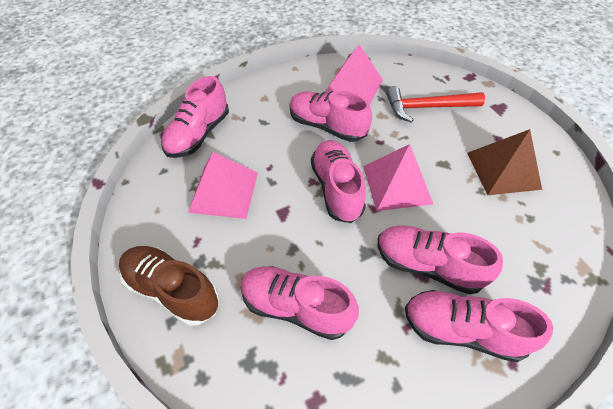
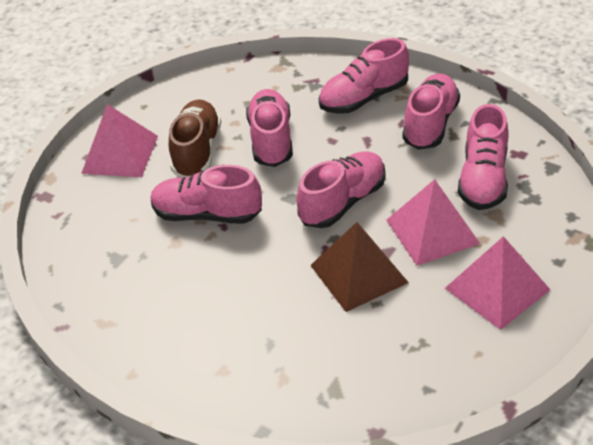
red hammer: 1 -> 0

